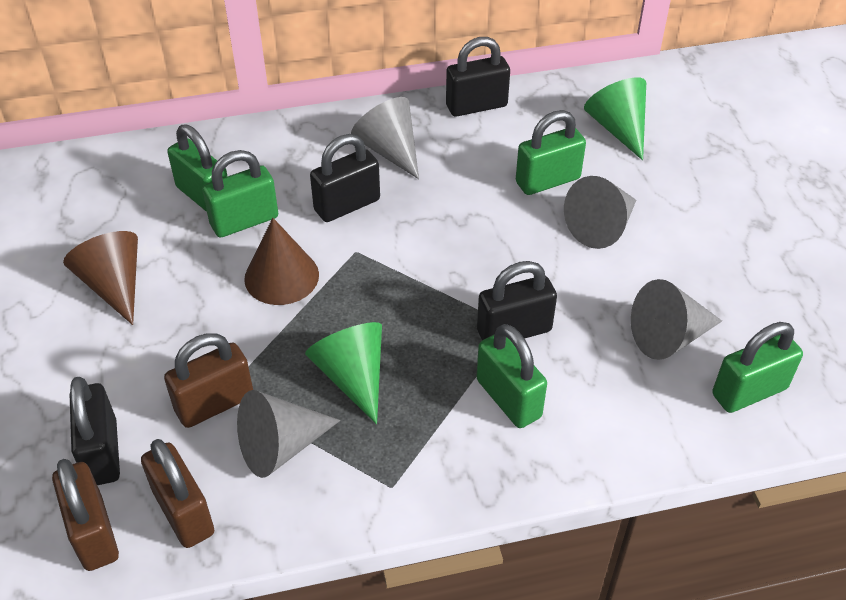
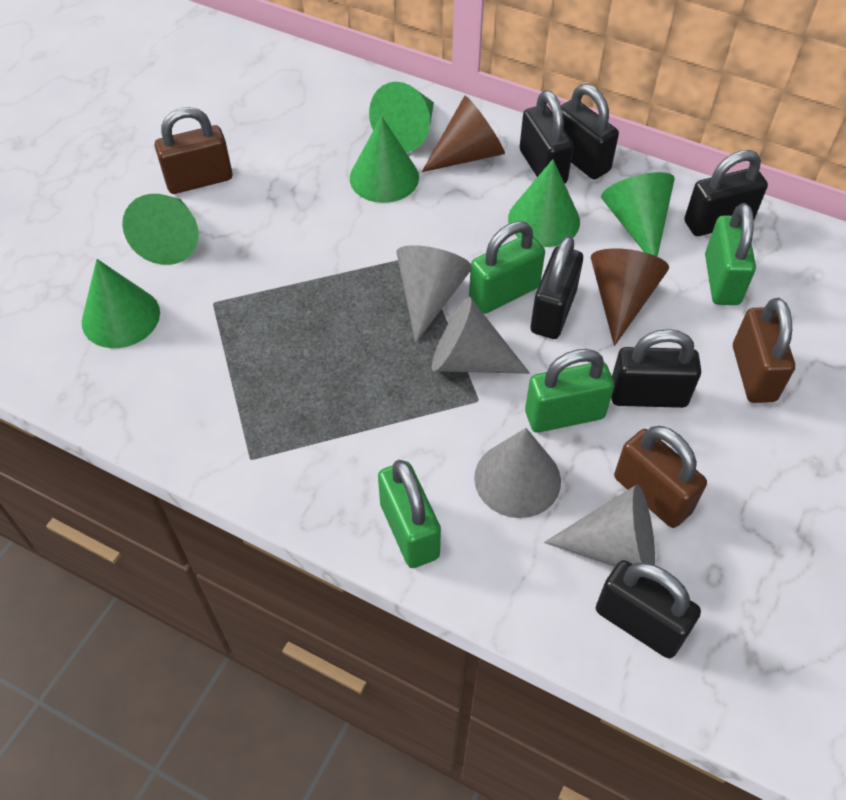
black padlock: 4 -> 6
green cone: 2 -> 6
green padlock: 5 -> 4

